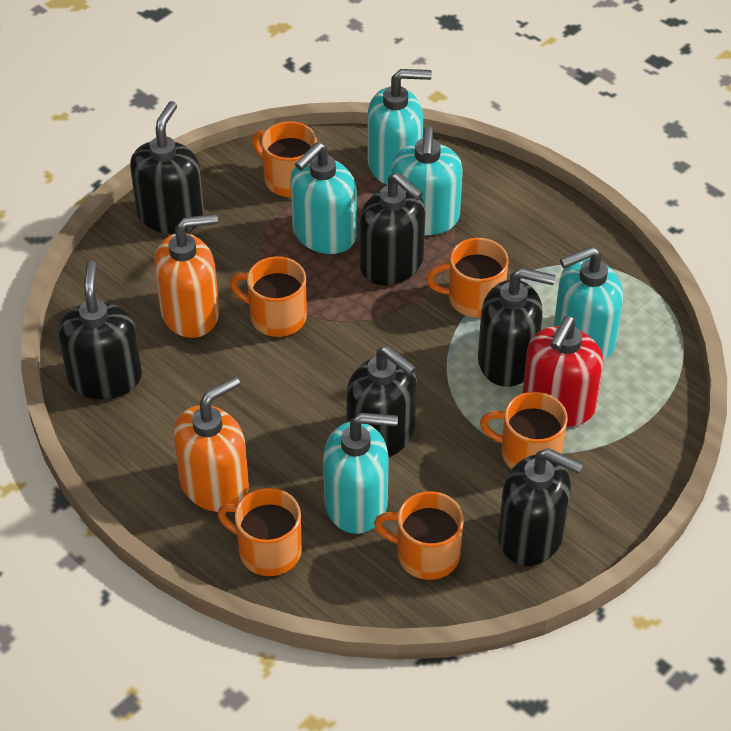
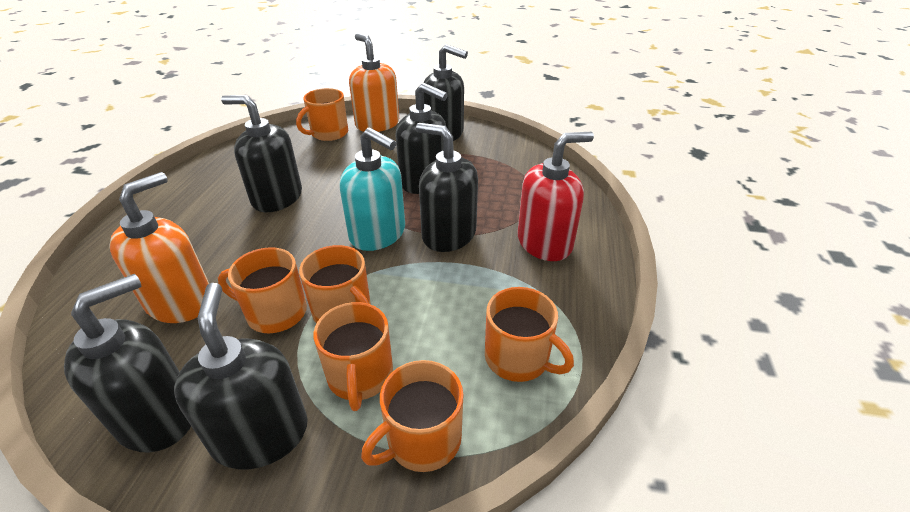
turquoise soap dispenser: 5 -> 1

